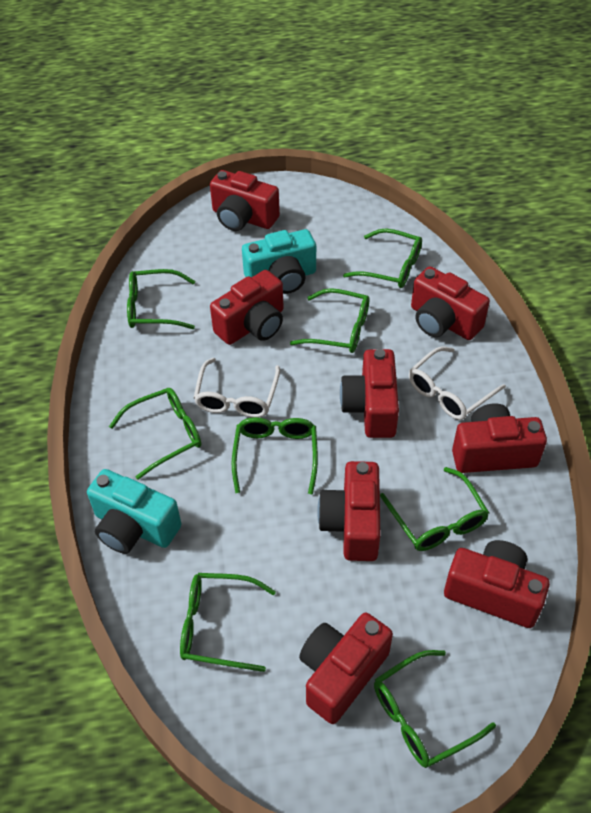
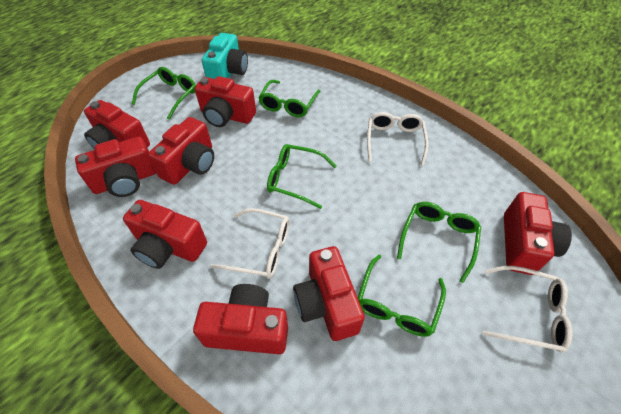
green glasses: 8 -> 5
turquoise camera: 2 -> 1
white glasses: 2 -> 3

